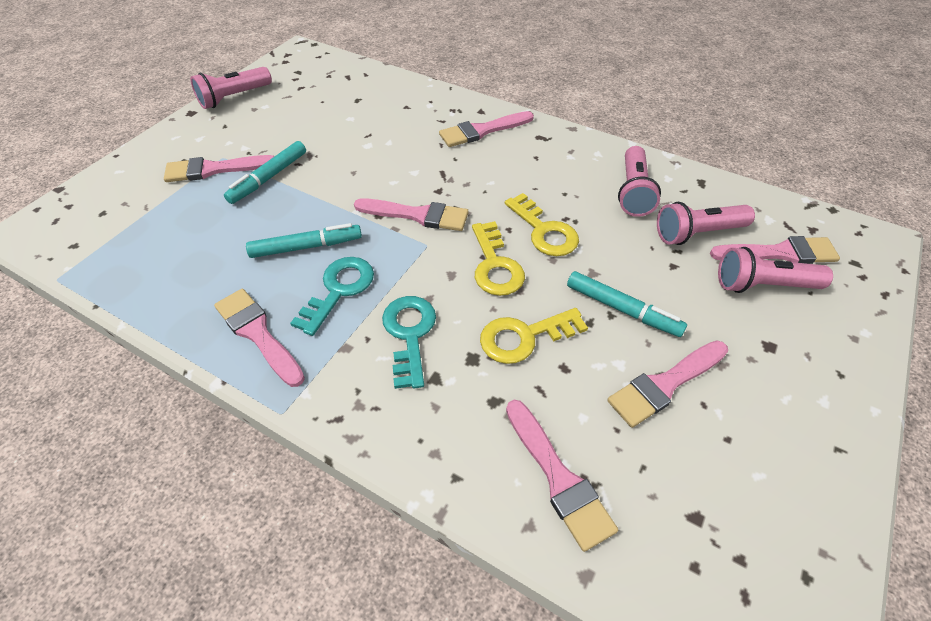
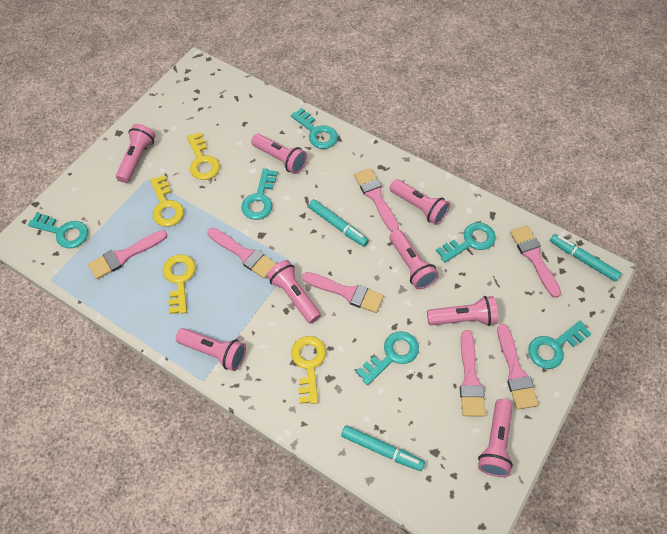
pink flashlight: 4 -> 8
turquoise key: 2 -> 6
yellow key: 3 -> 4

